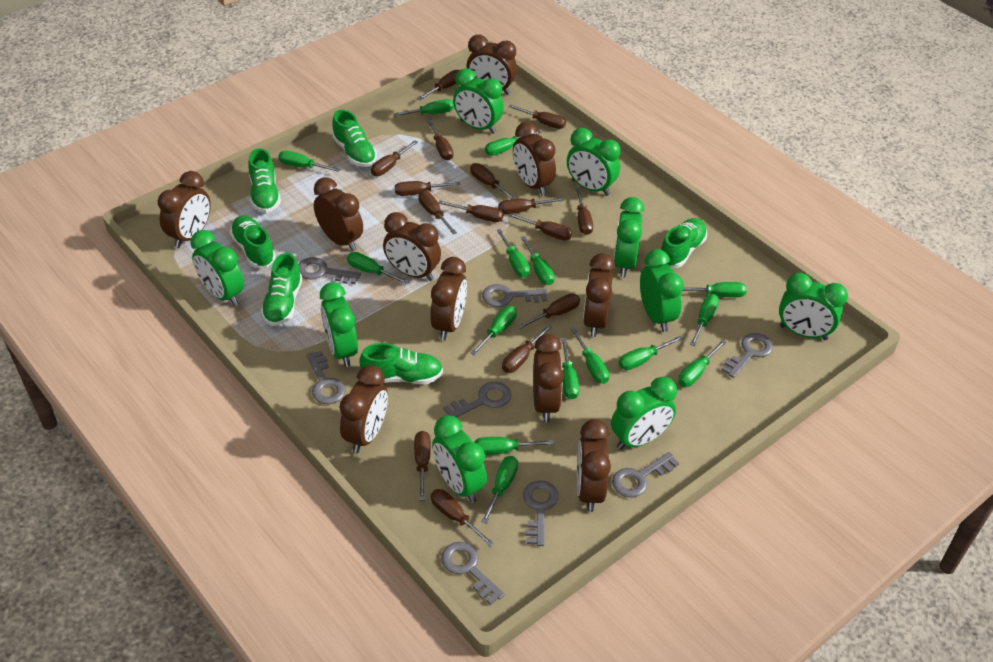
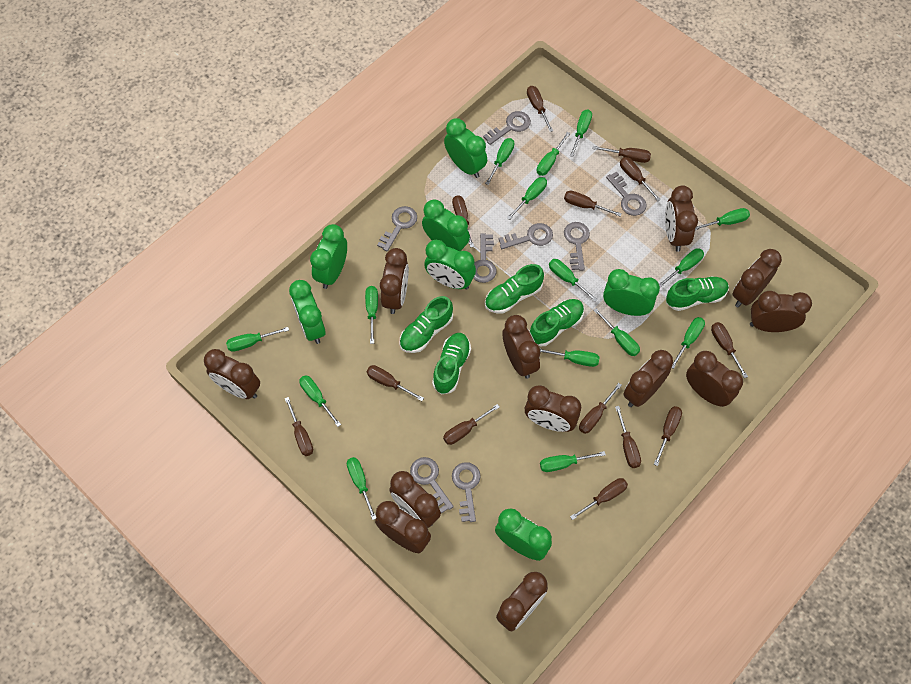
brown clock: 10 -> 12
brown screwdriver: 15 -> 13
green clock: 9 -> 7
green shoe: 6 -> 5

